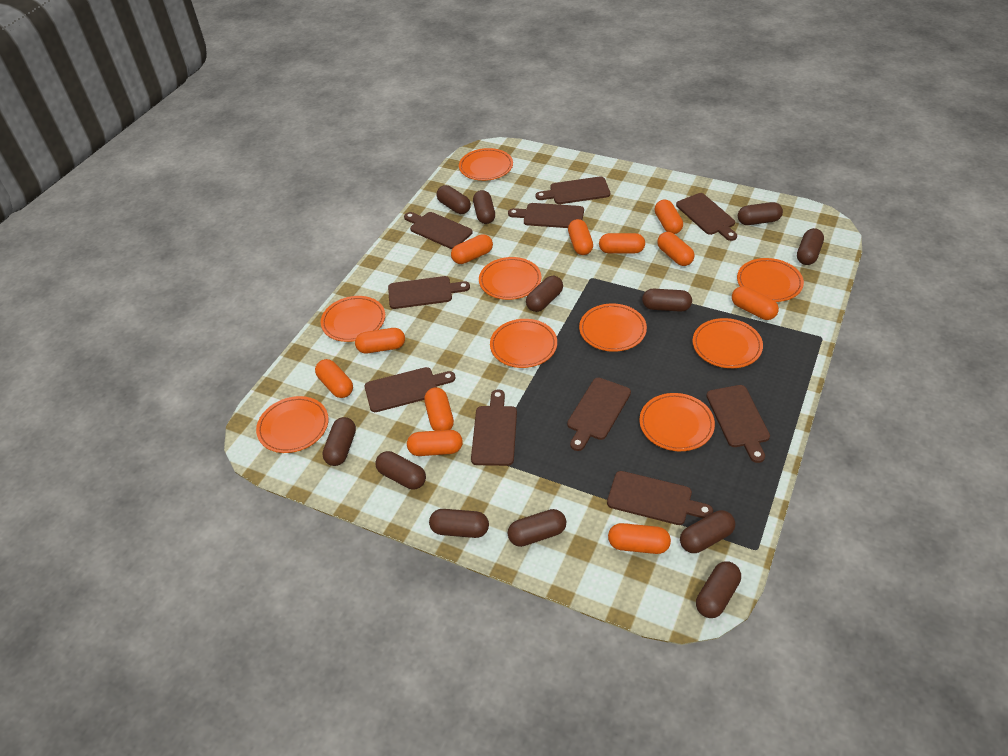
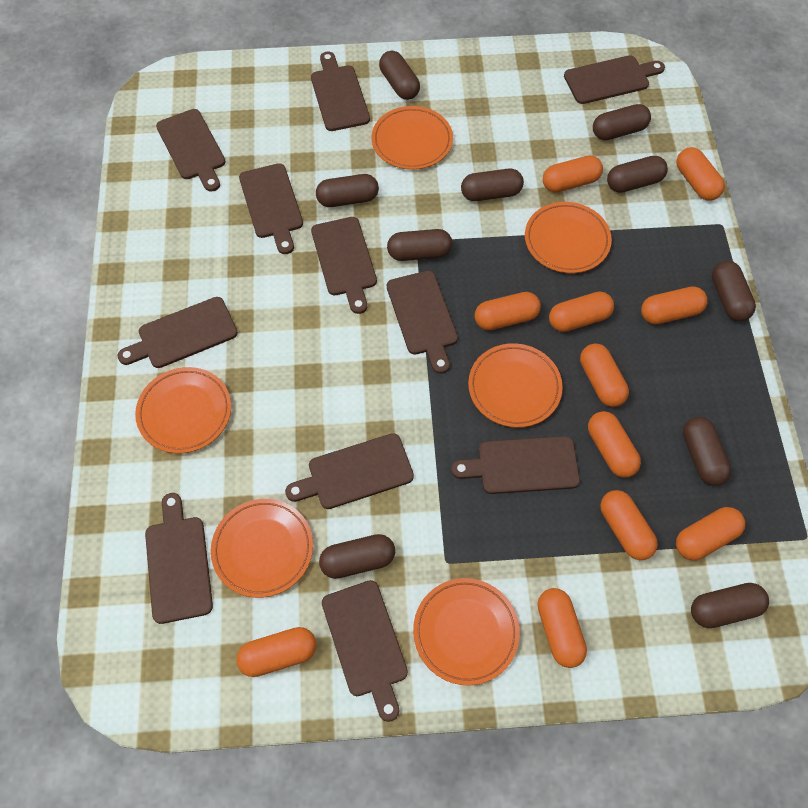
brown capsule: 12 -> 10
brown cutting board: 10 -> 11
orange plate: 9 -> 6

